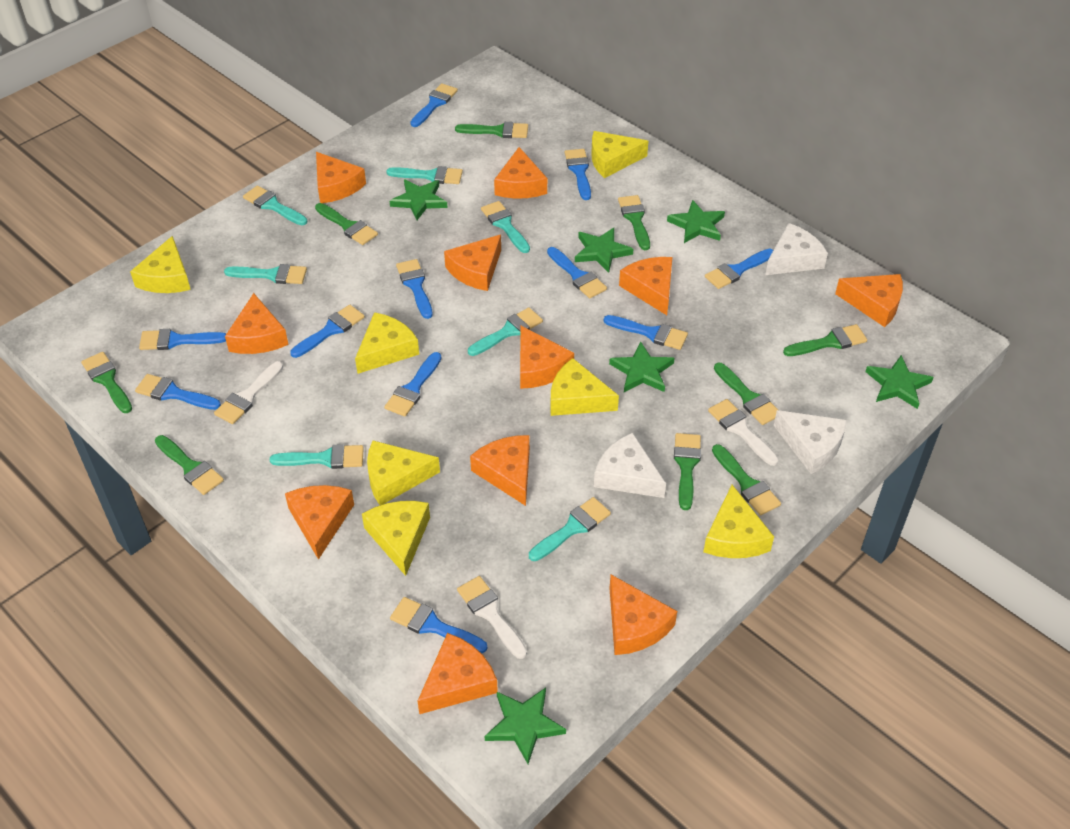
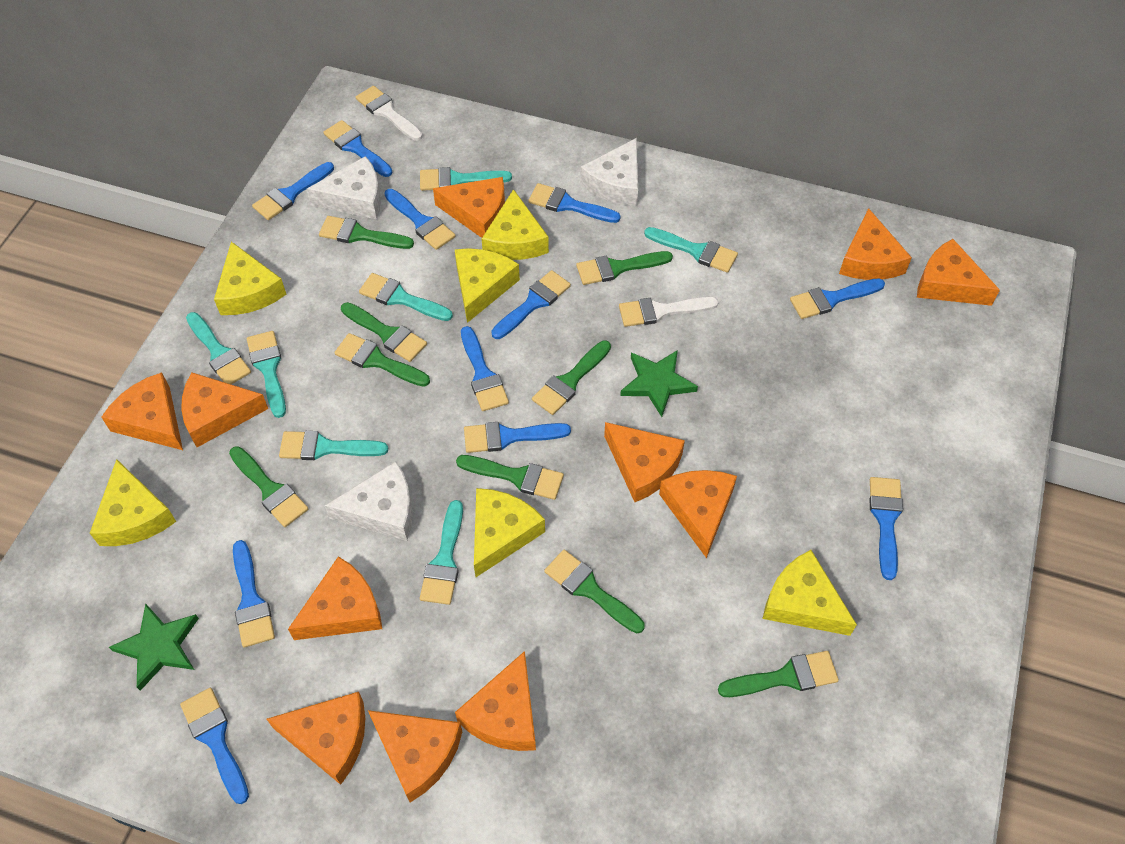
green star: 6 -> 2
white brush: 3 -> 2
yellow cheese: 7 -> 6

